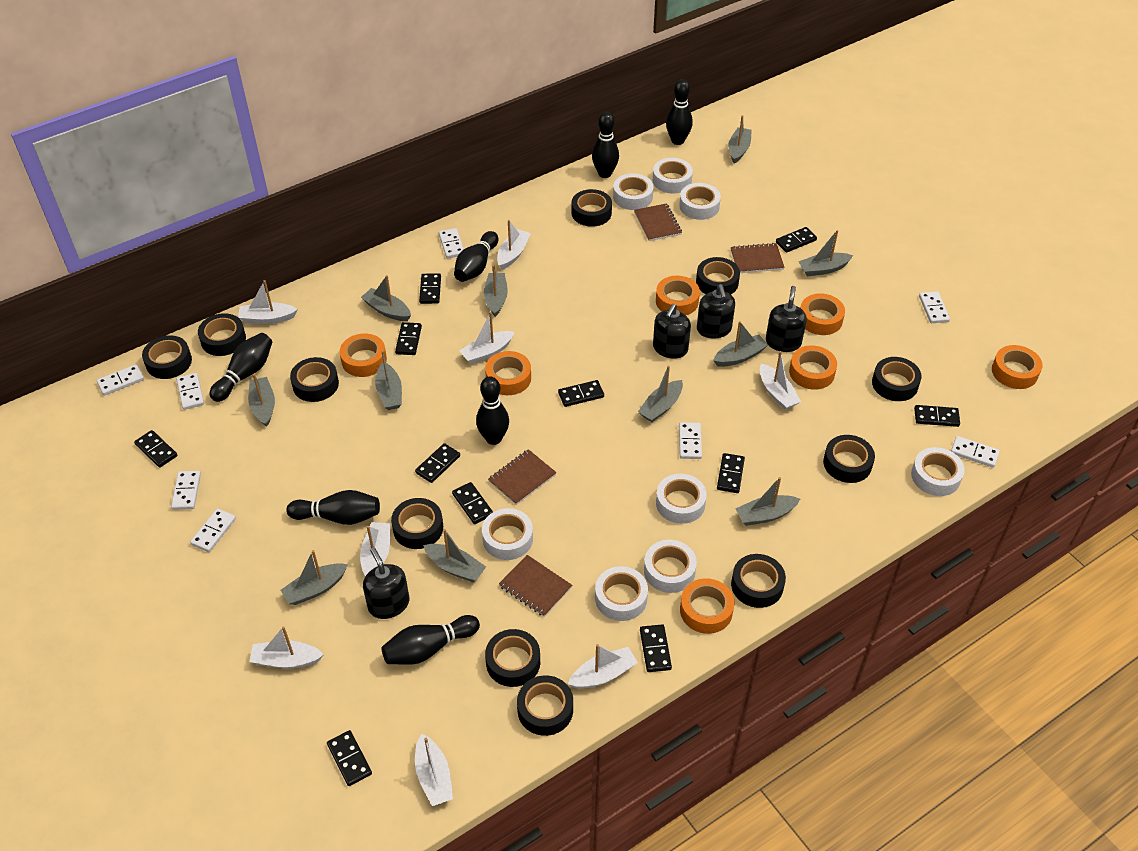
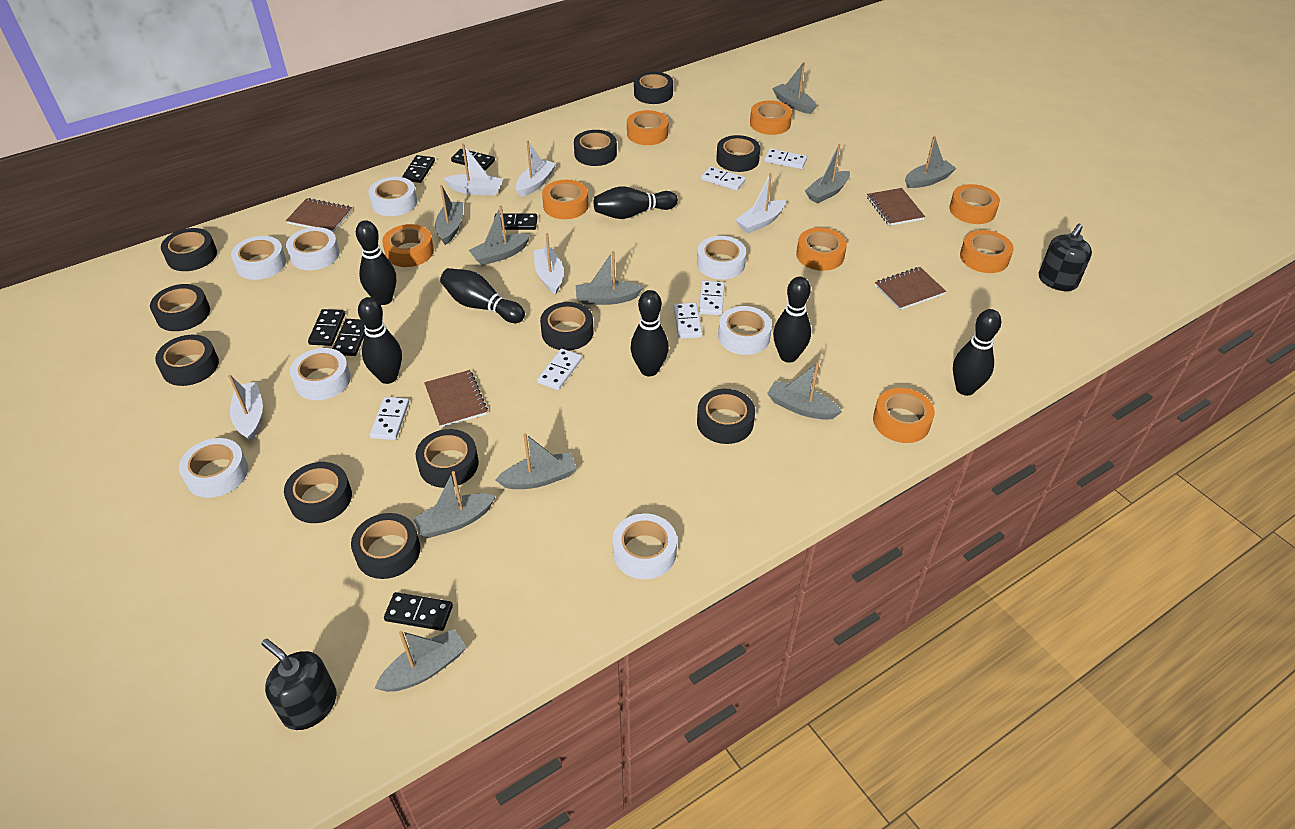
black domino: 11 -> 6
black soap dispenser: 4 -> 2
grey boat: 11 -> 10
orange tape: 7 -> 8
white boat: 8 -> 5
white domino: 8 -> 6

